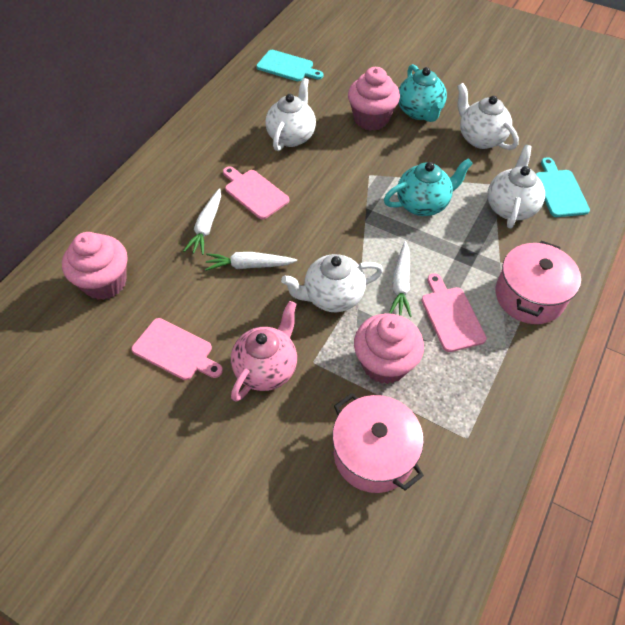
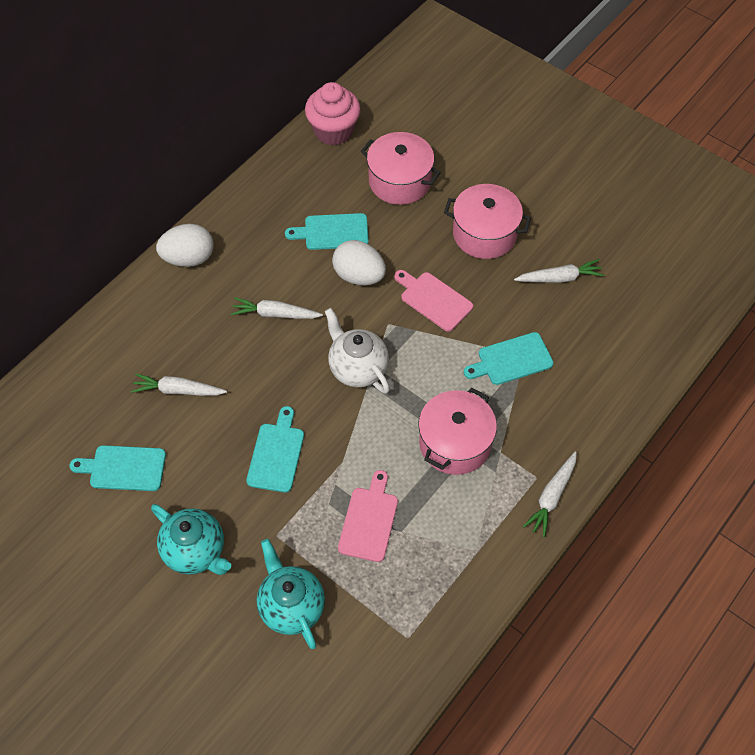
pink cupcake: 3 -> 1
pink cutting board: 3 -> 2
pink pot: 2 -> 3
pink teapot: 1 -> 0
turquoise cutting board: 2 -> 4
white carrot: 3 -> 4
white egg: 0 -> 2
white teapot: 4 -> 1

